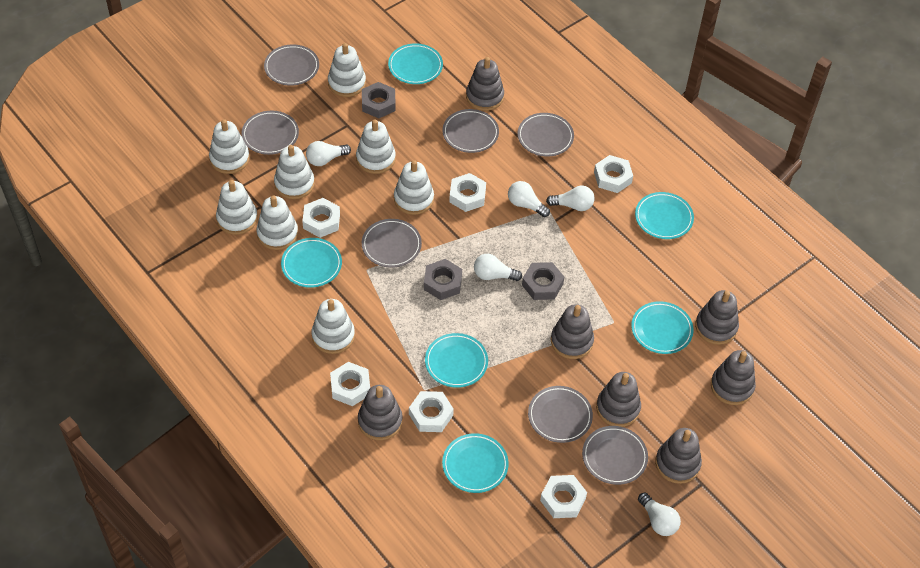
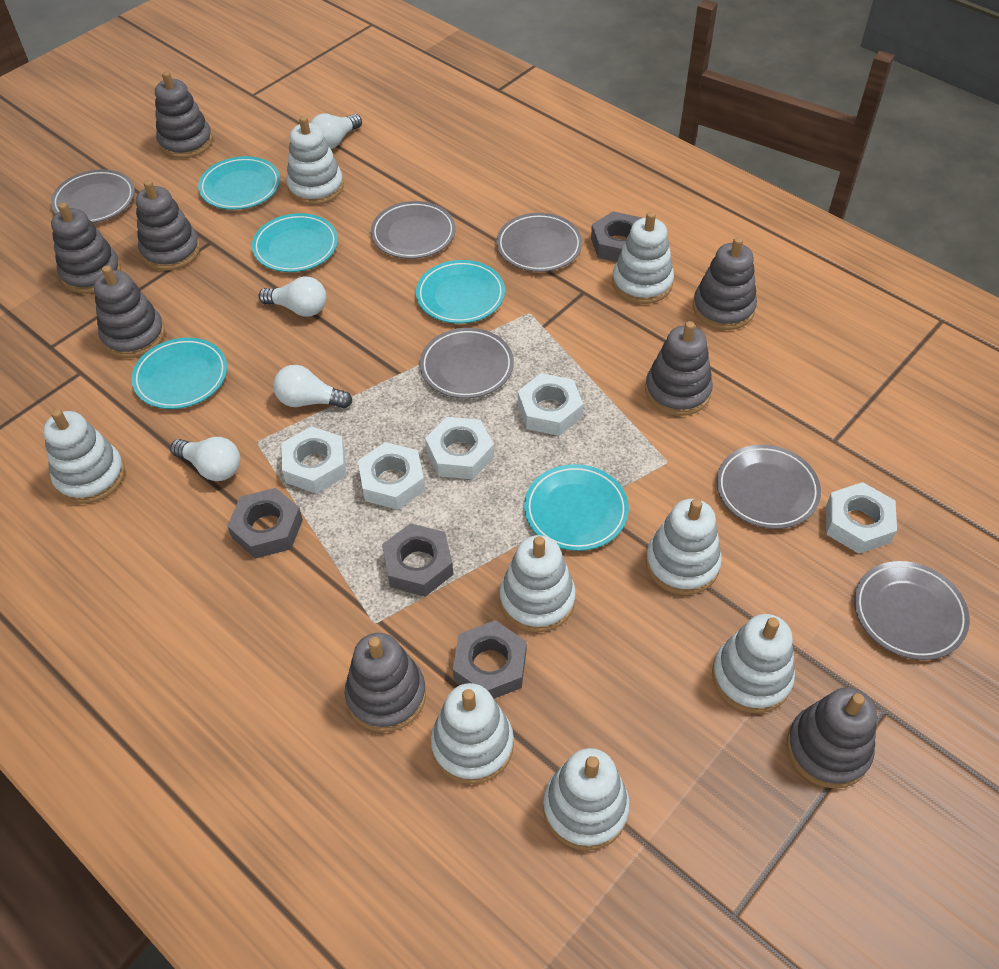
grey nut: 3 -> 4
grey plate: 7 -> 6
grey stacking toy: 7 -> 8
turquoise plate: 6 -> 5
white light bulb: 5 -> 4
white nut: 6 -> 5

